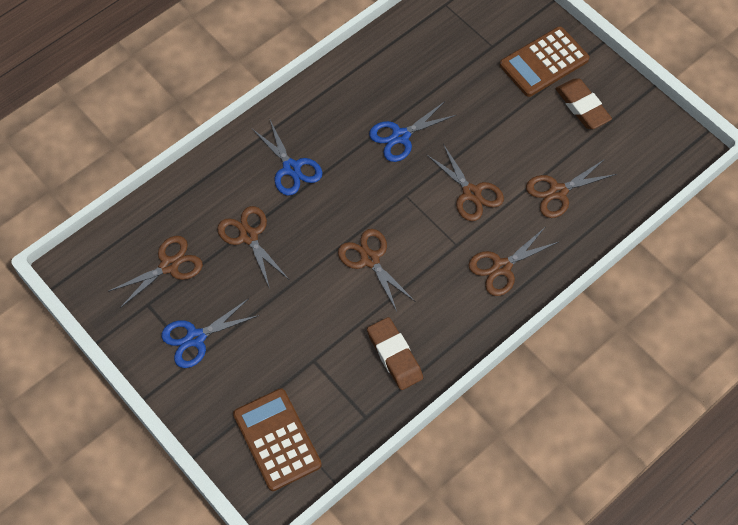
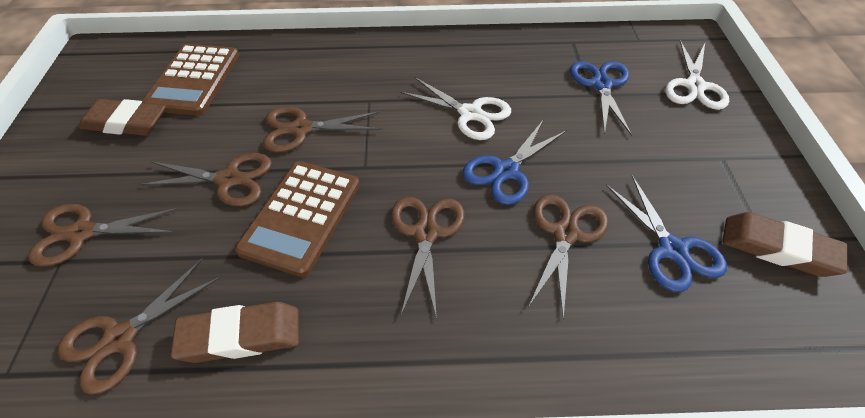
brown eraser: 2 -> 3
white scissors: 0 -> 2

